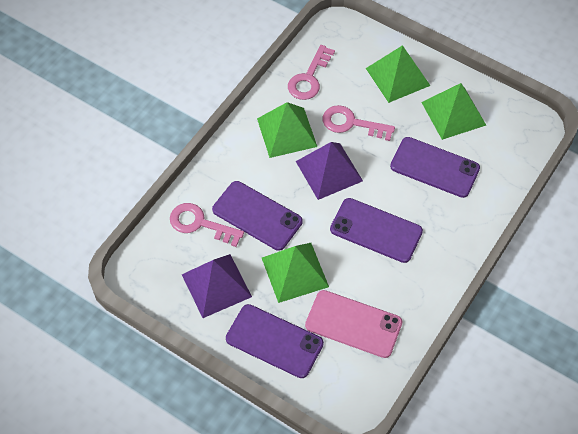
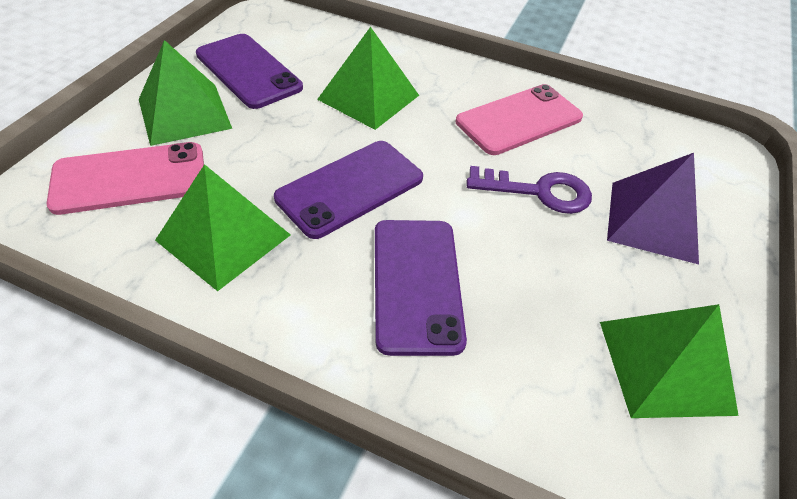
pink key: 3 -> 0
pink phone: 1 -> 2
purple key: 0 -> 1
purple phone: 4 -> 3
purple pyramid: 2 -> 1

